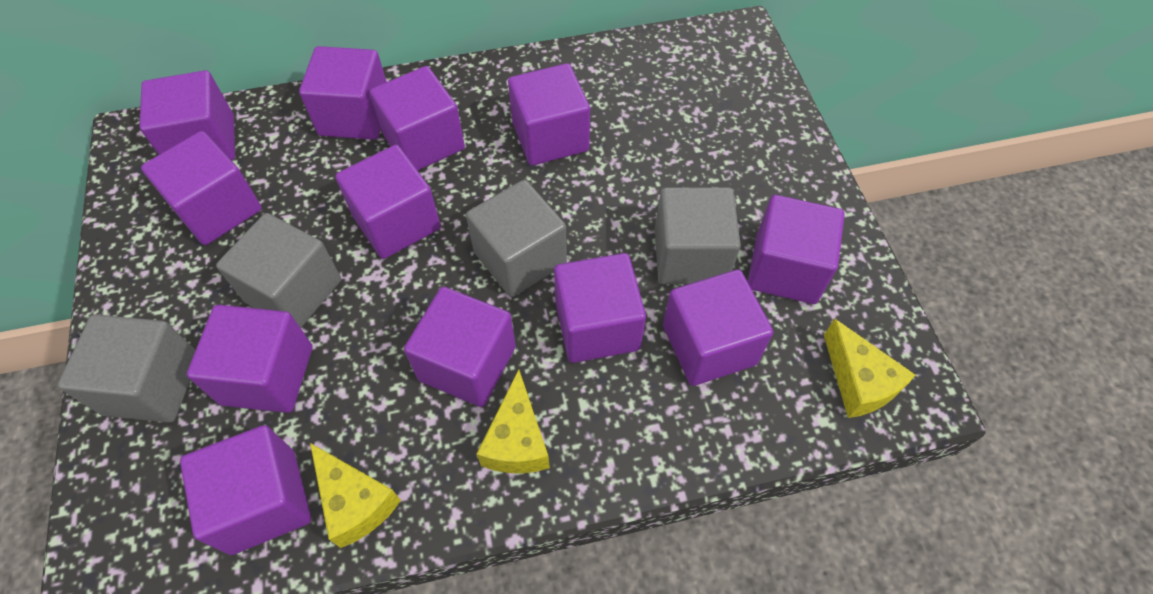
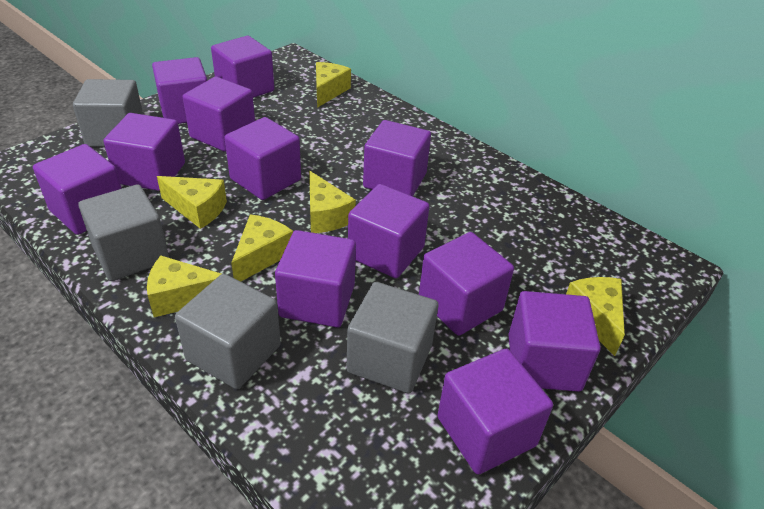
yellow cheese: 3 -> 6

